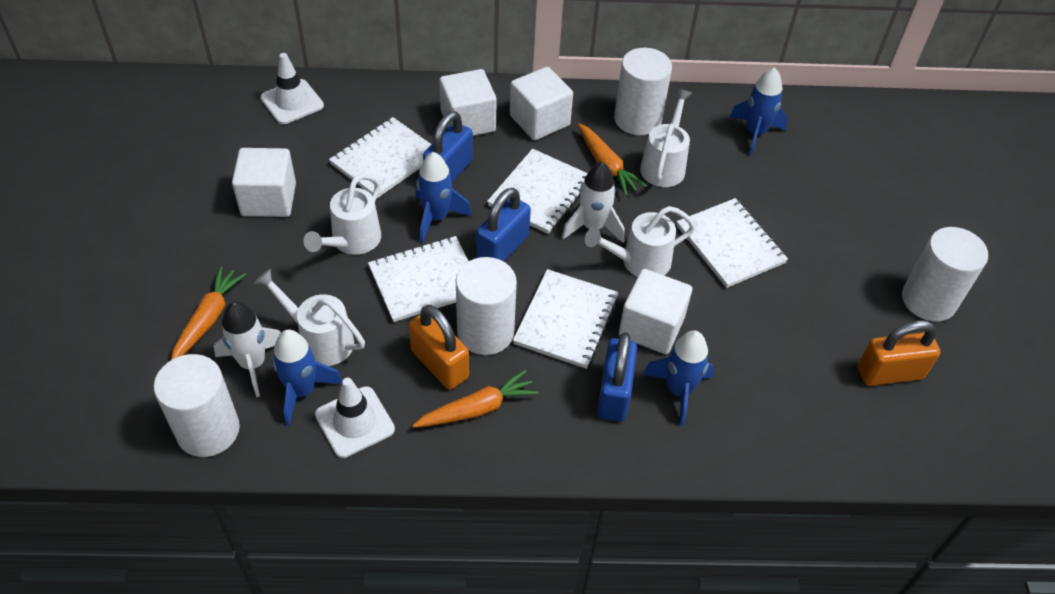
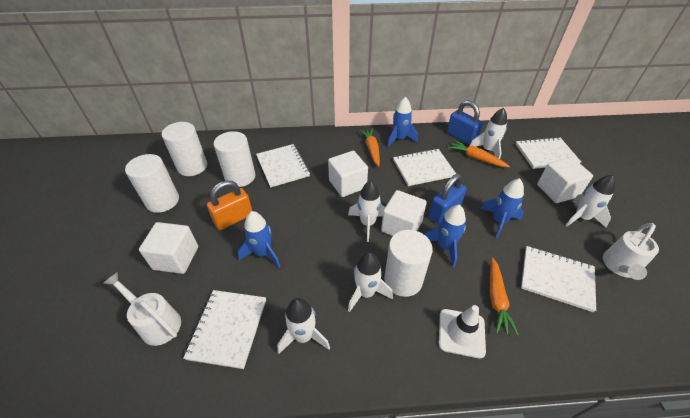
blue padlock: 3 -> 2
orange padlock: 2 -> 1
white rocket: 2 -> 5
white traffic cone: 2 -> 1
white watering can: 4 -> 2

